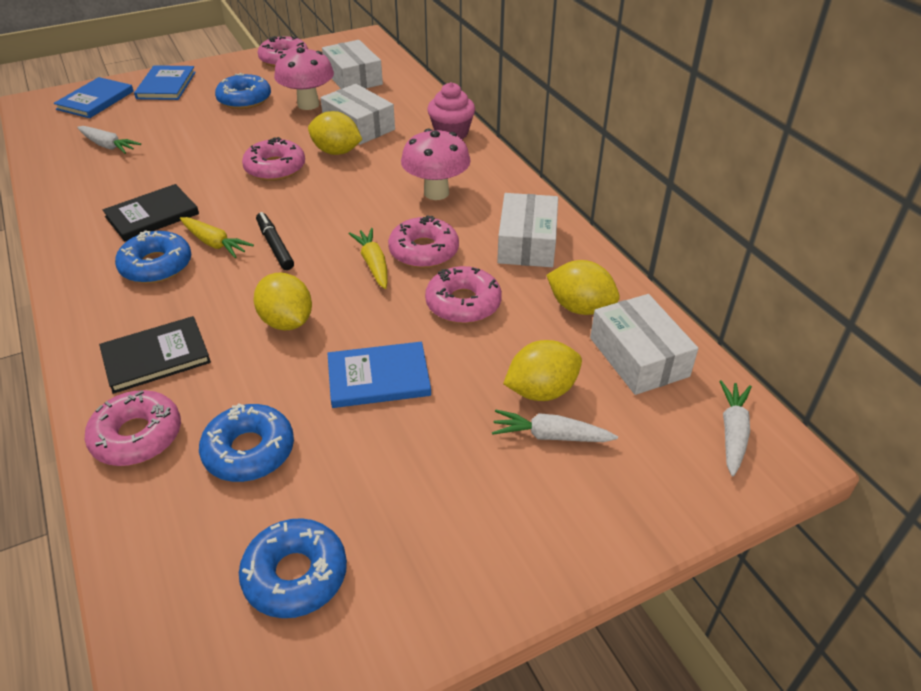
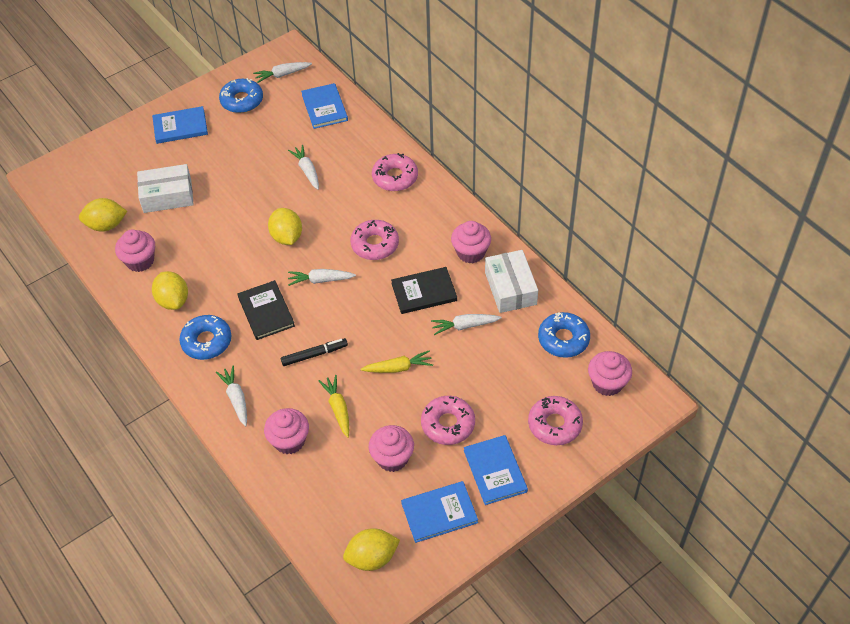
blue book: 3 -> 4
blue donut: 4 -> 3
pink cupcake: 1 -> 5
pink donut: 5 -> 4
pink mushroom: 2 -> 0
white box: 4 -> 2
white carrot: 3 -> 5

